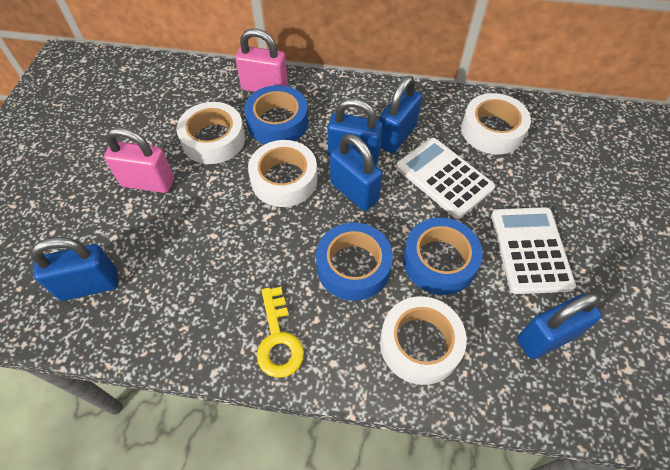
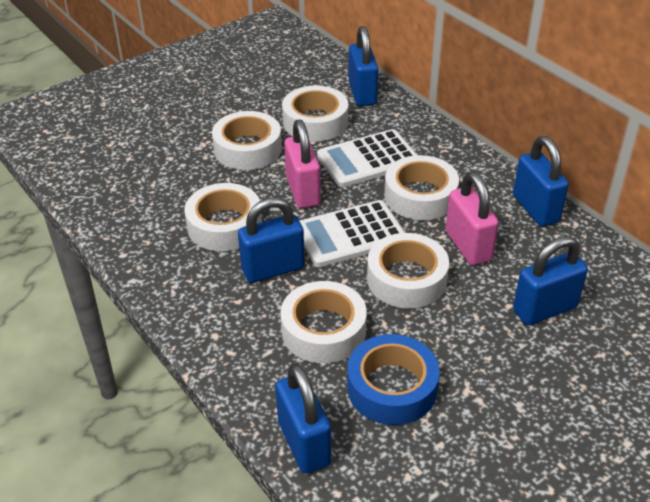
blue tape: 3 -> 1
white tape: 4 -> 6
yellow key: 1 -> 0

